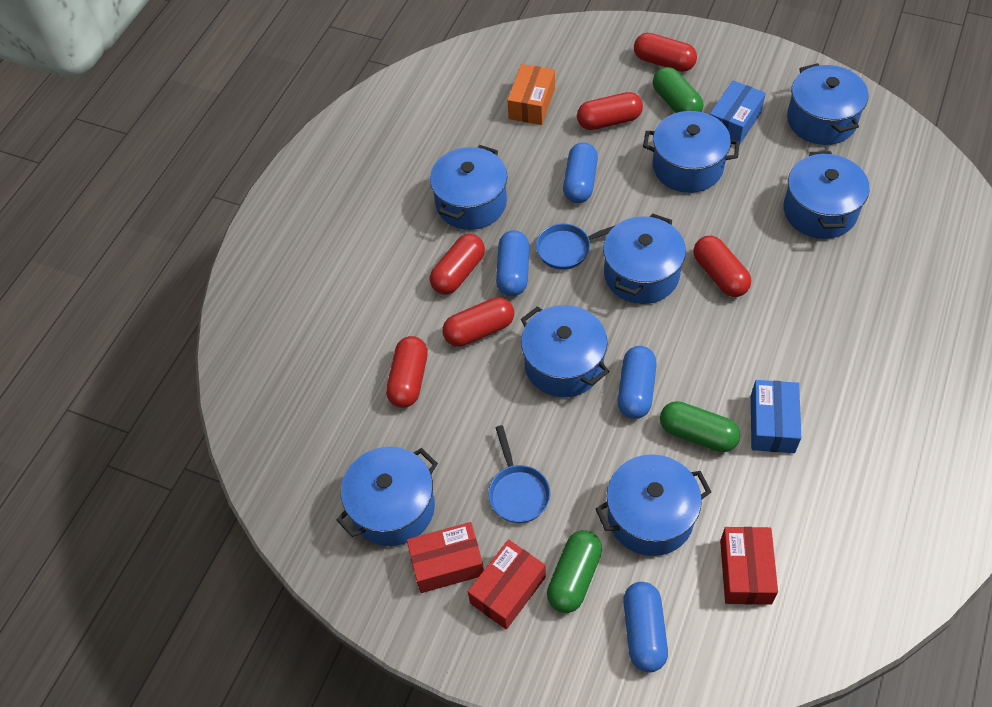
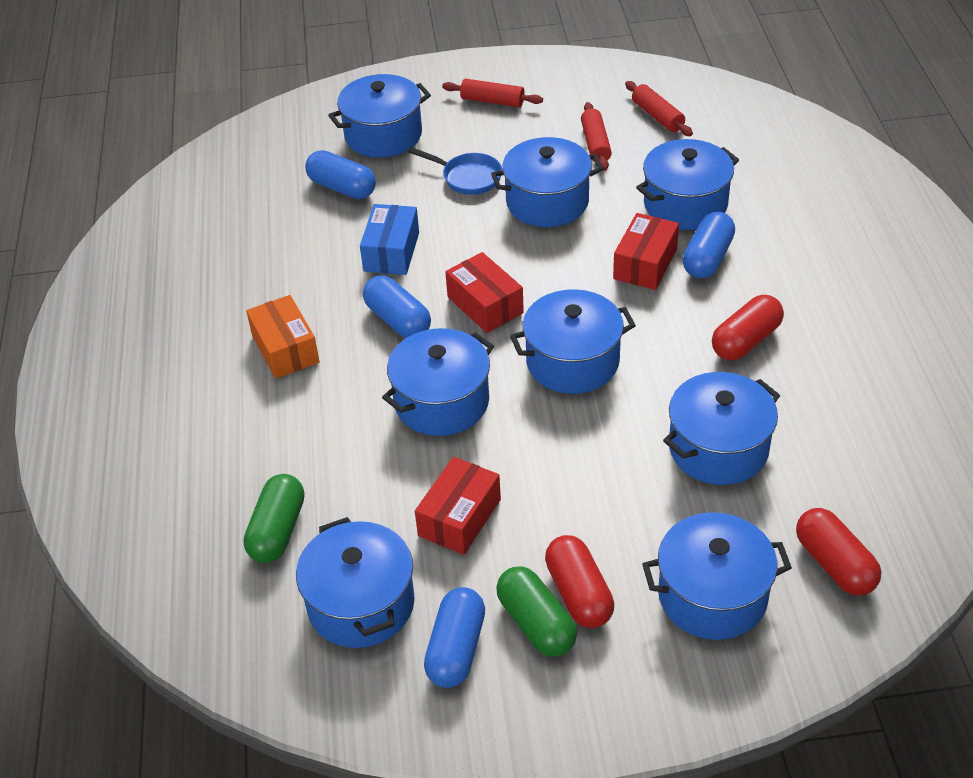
blue box: 2 -> 1
blue pan: 2 -> 1
green capsule: 3 -> 2
red capsule: 6 -> 3
red rolling pin: 0 -> 3

